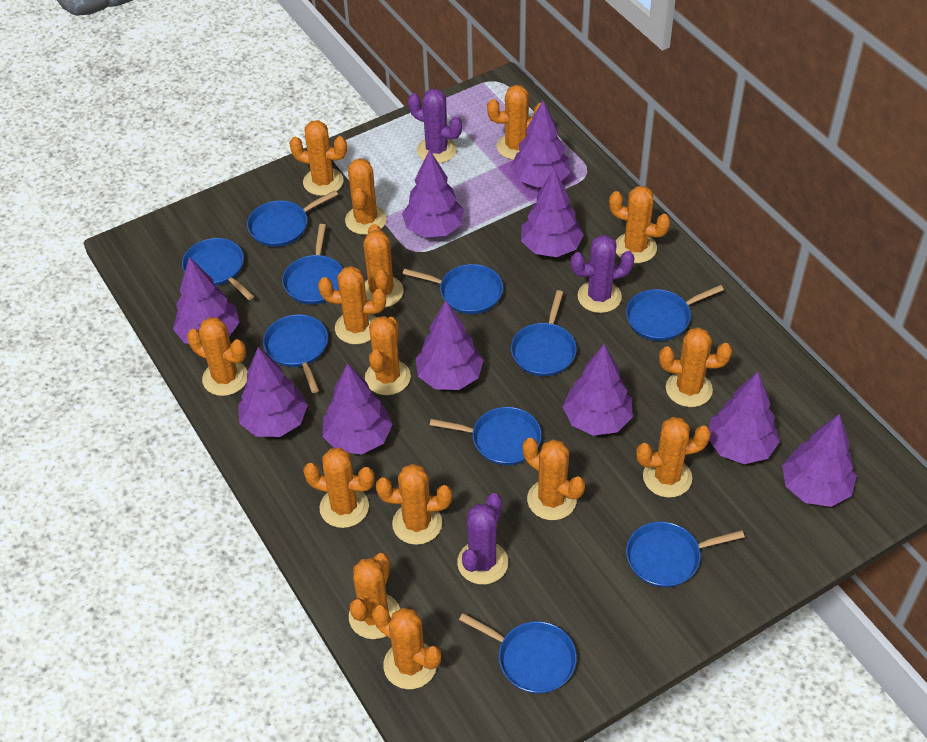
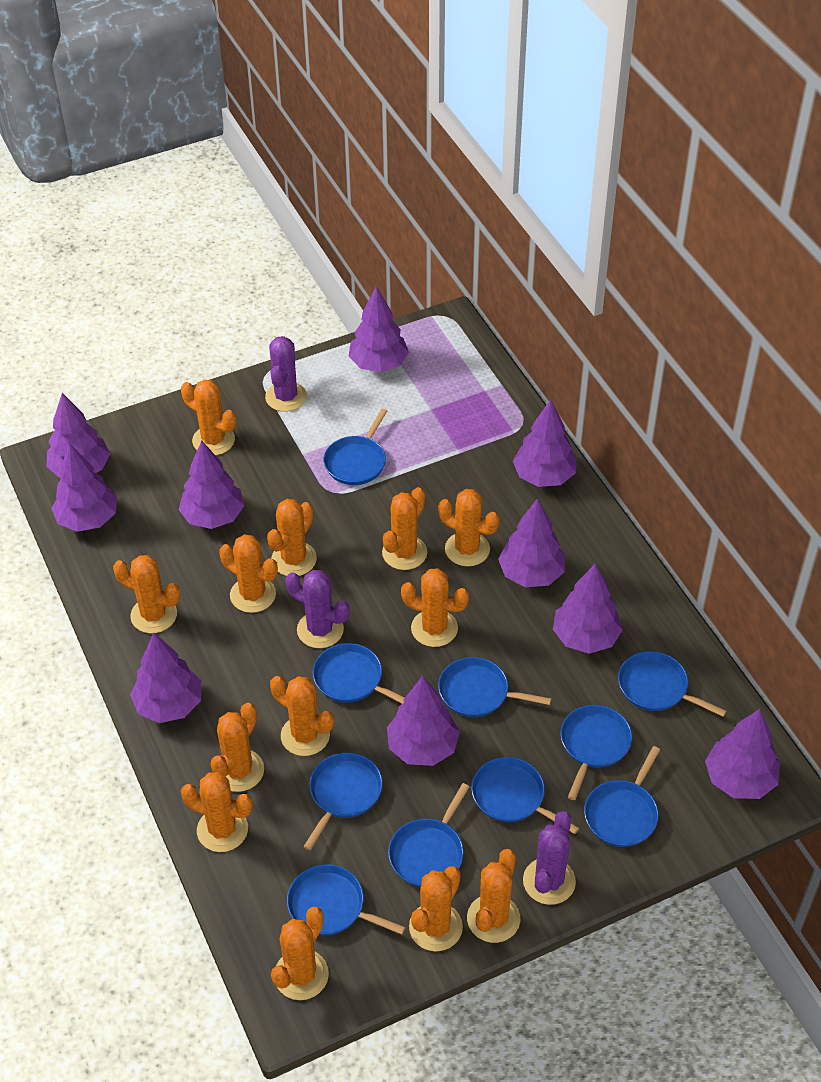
orange cactus: 15 -> 13

